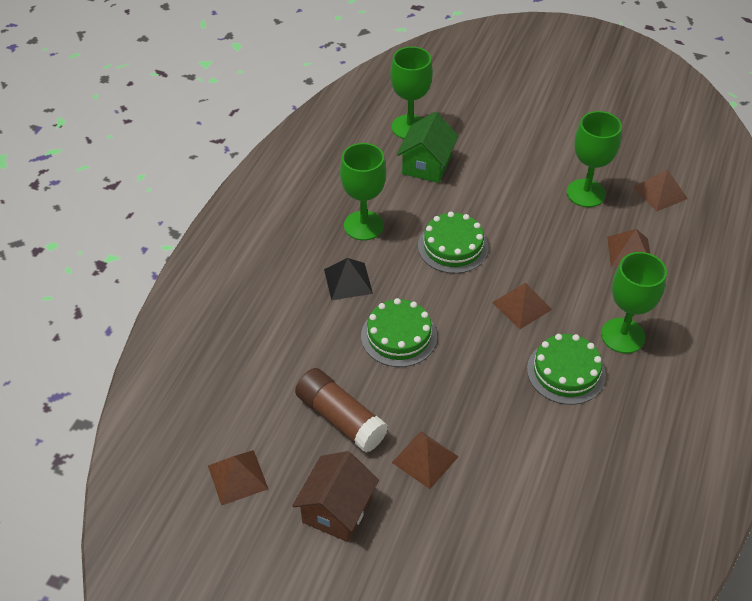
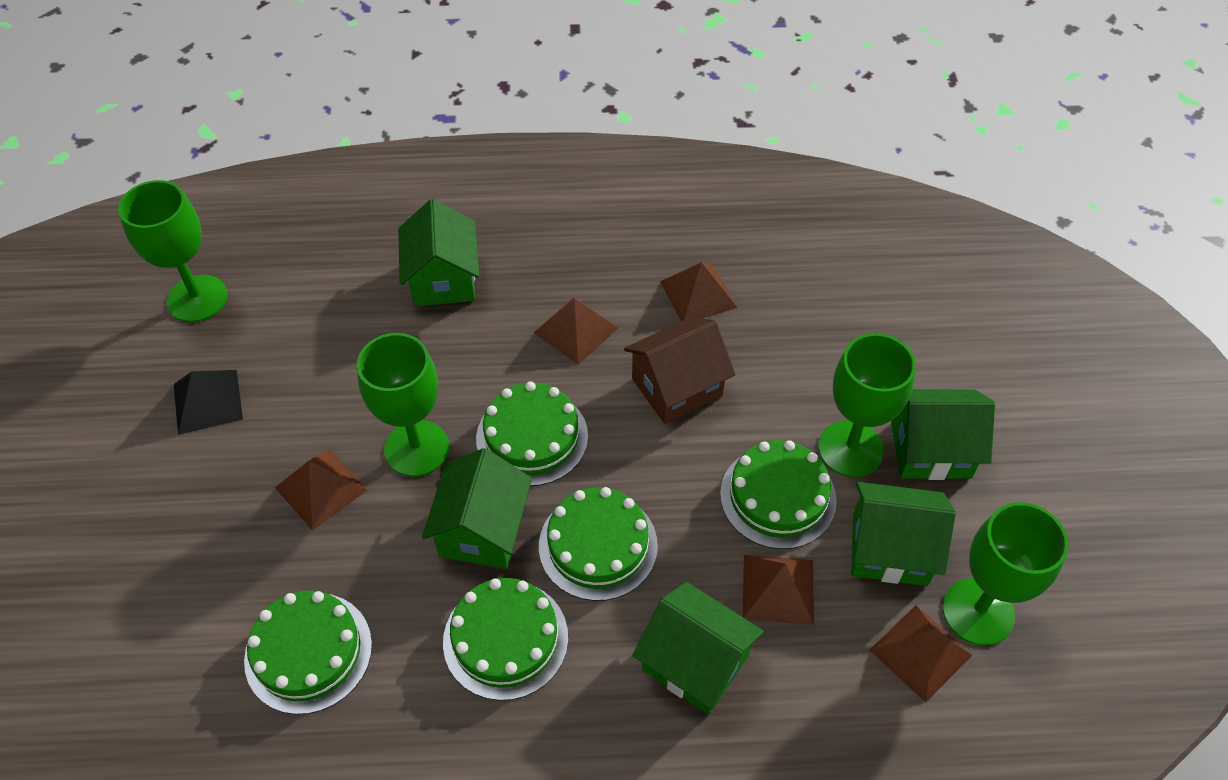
brown glue stick: 1 -> 0
green cake: 3 -> 5
green house: 1 -> 5

